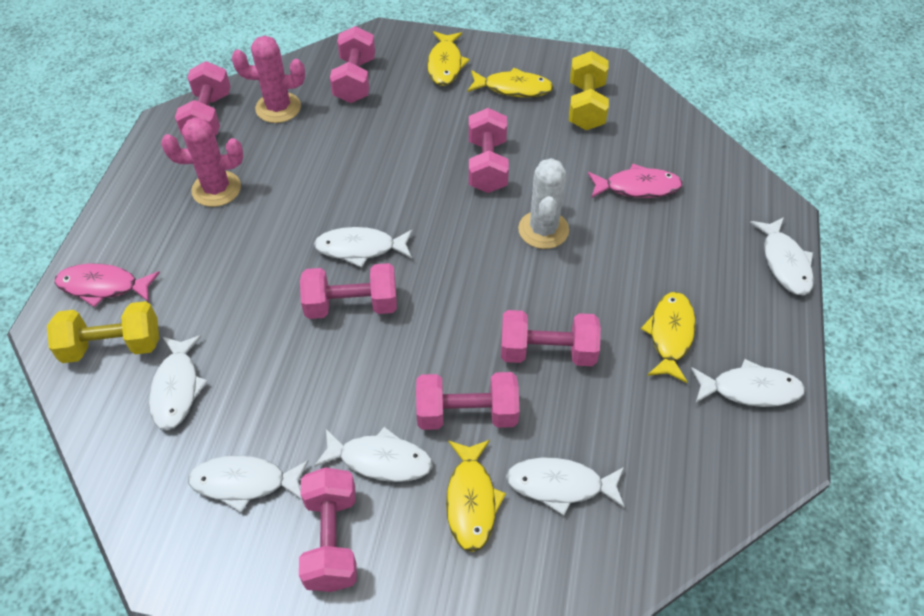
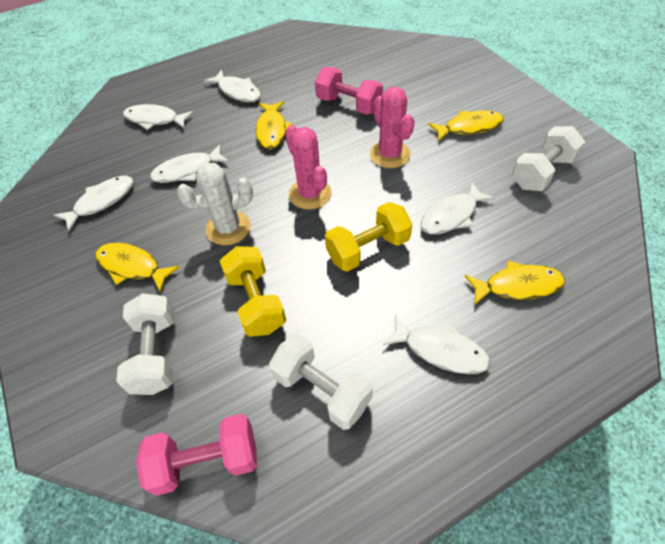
pink dumbbell: 7 -> 2
pink fish: 2 -> 0
white dumbbell: 0 -> 3
white fish: 7 -> 6

